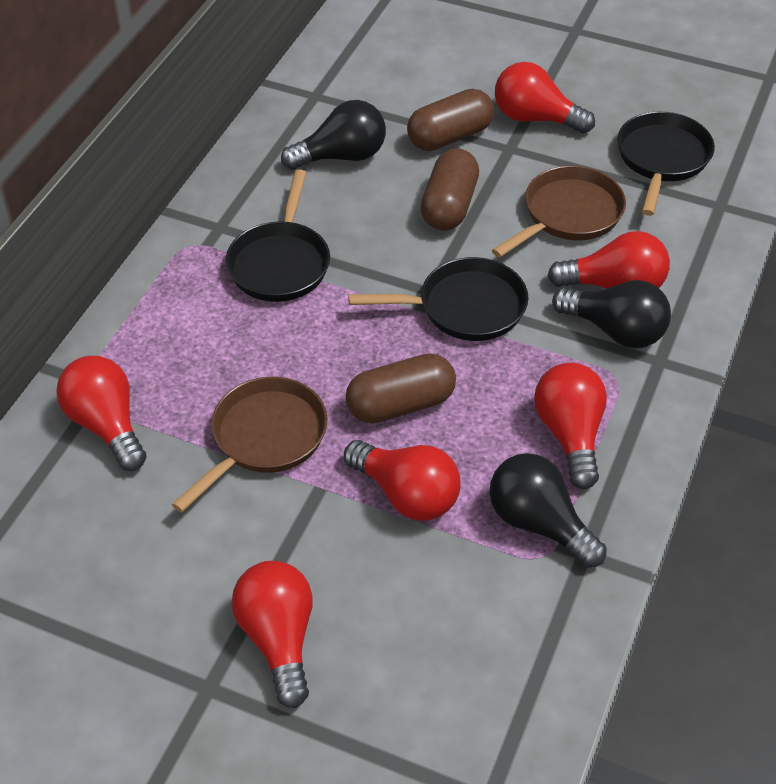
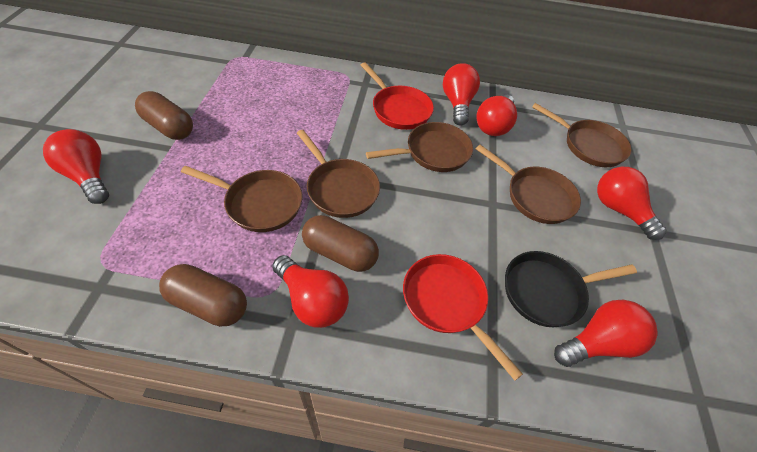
black light bulb: 3 -> 0
black pan: 3 -> 1
brown pan: 2 -> 5
red pan: 0 -> 2

